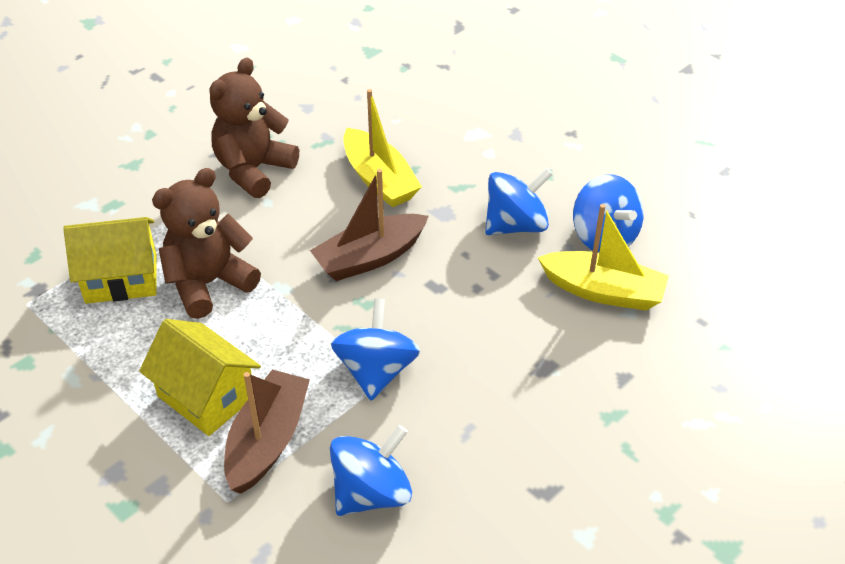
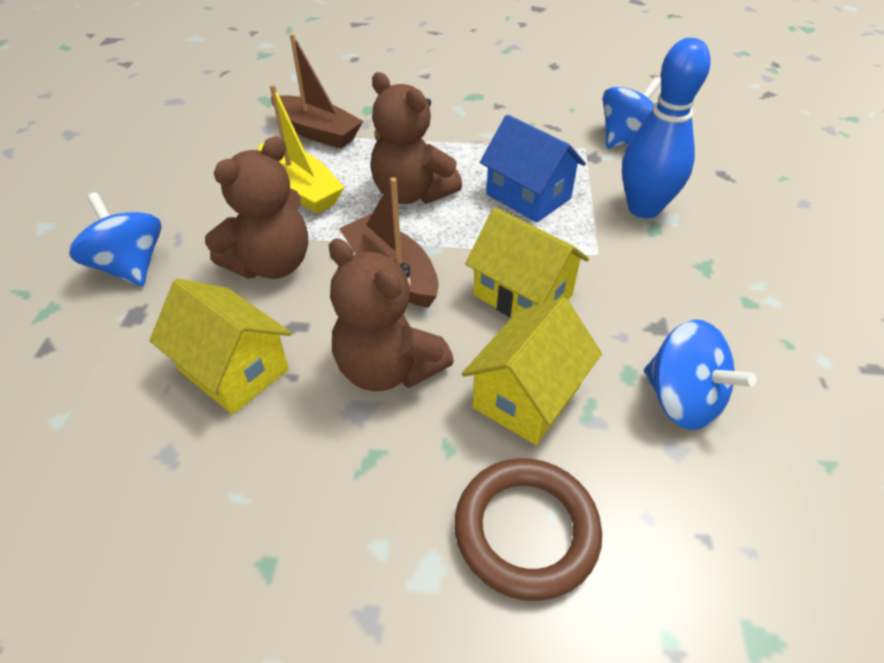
blue bowling pin: 0 -> 1
blue house: 0 -> 1
blue spinning top: 4 -> 3
brown ring: 0 -> 1
brown teddy bear: 2 -> 3
yellow boat: 2 -> 1
yellow house: 2 -> 3

